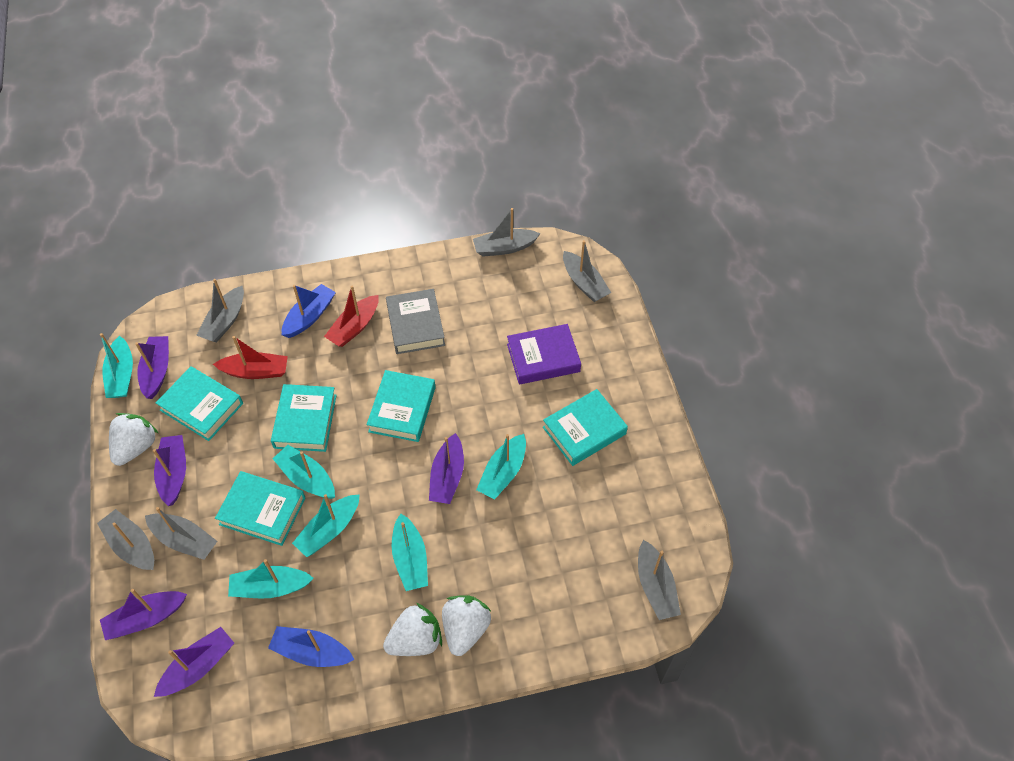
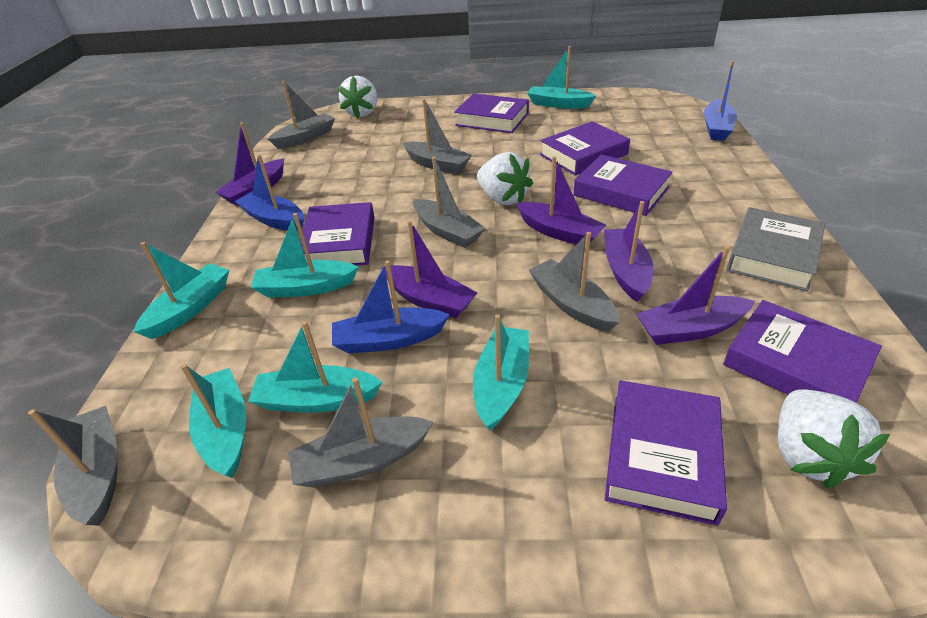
blue boat: 2 -> 3
purple book: 1 -> 6
red boat: 2 -> 0
turquoise book: 5 -> 0

